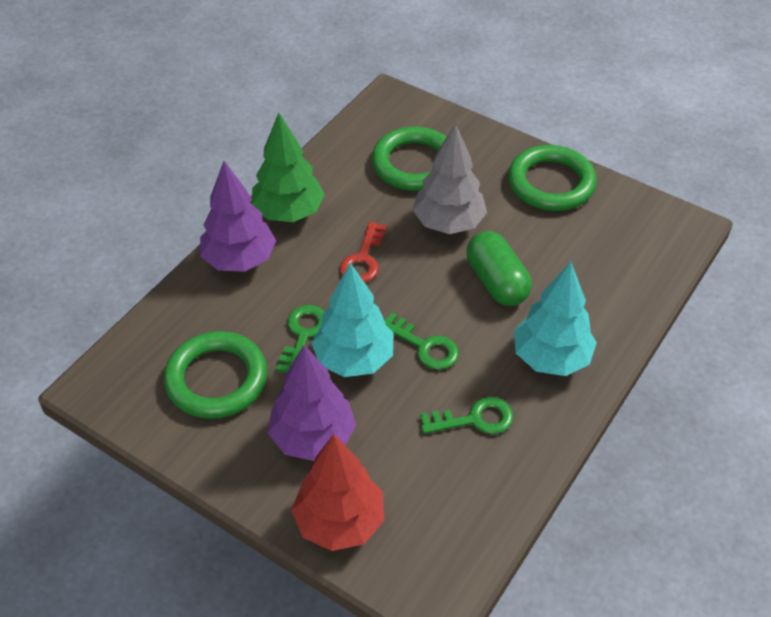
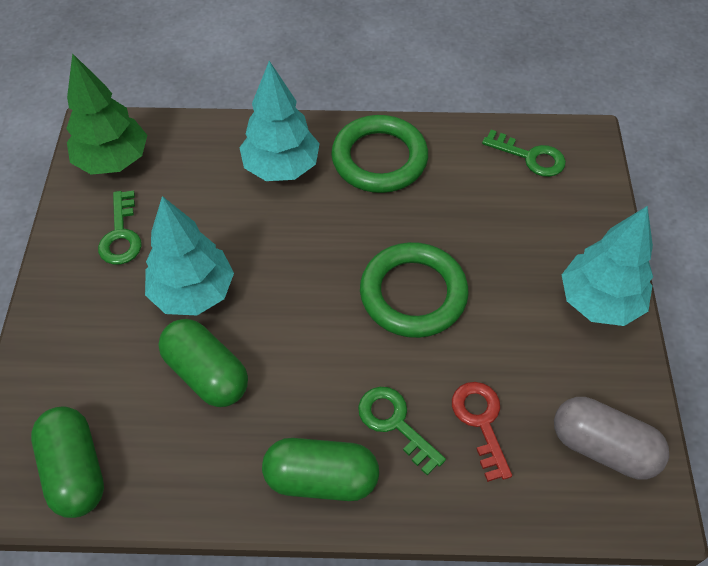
green capsule: 1 -> 3
green ring: 3 -> 2
grey capsule: 0 -> 1
grey tree: 1 -> 0
purple tree: 2 -> 0
red tree: 1 -> 0
turquoise tree: 2 -> 3

